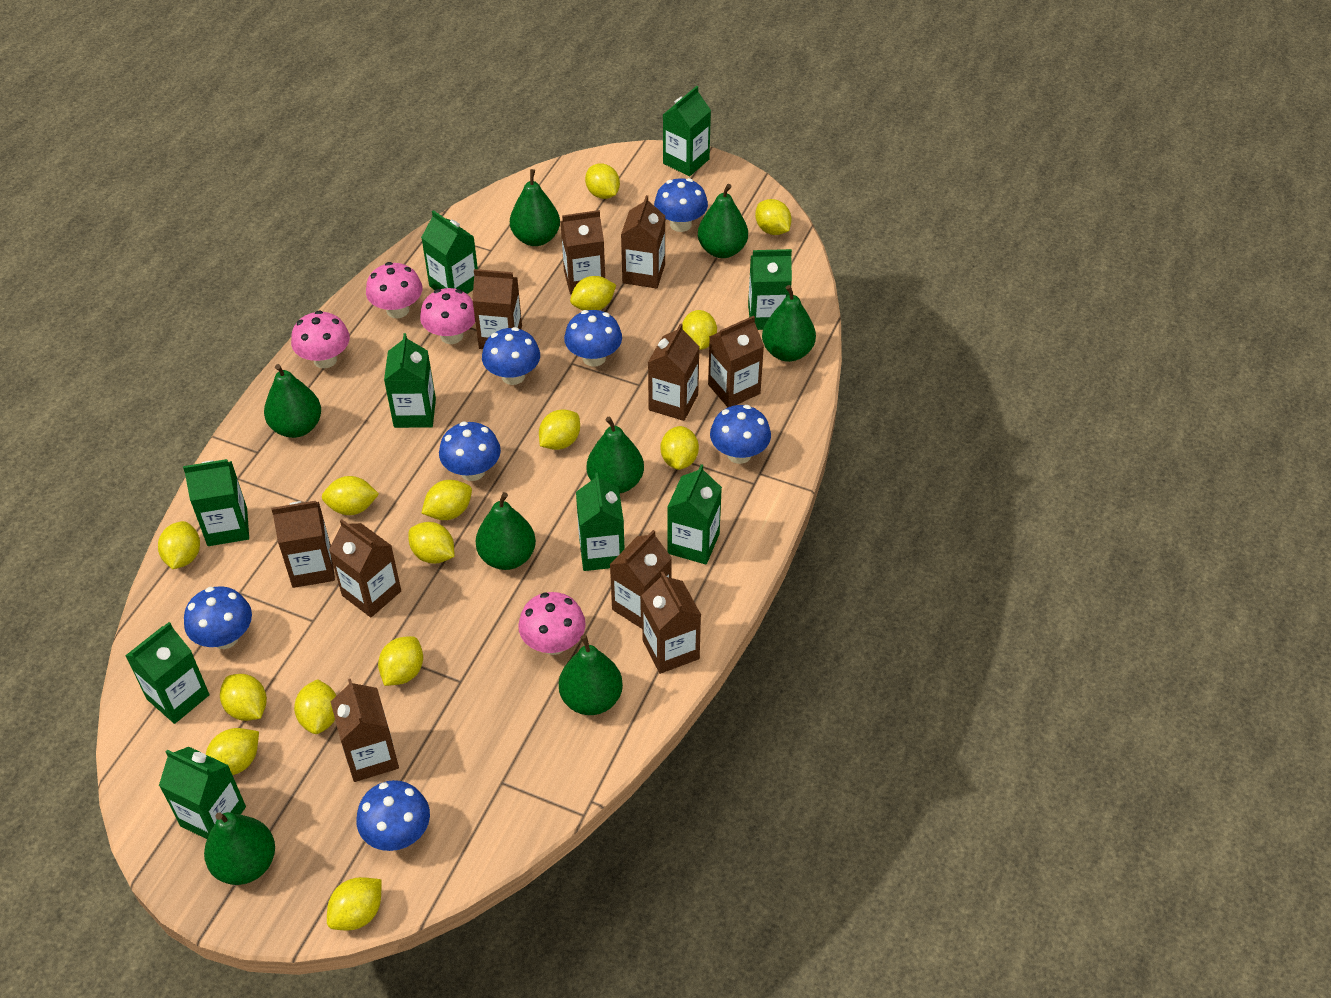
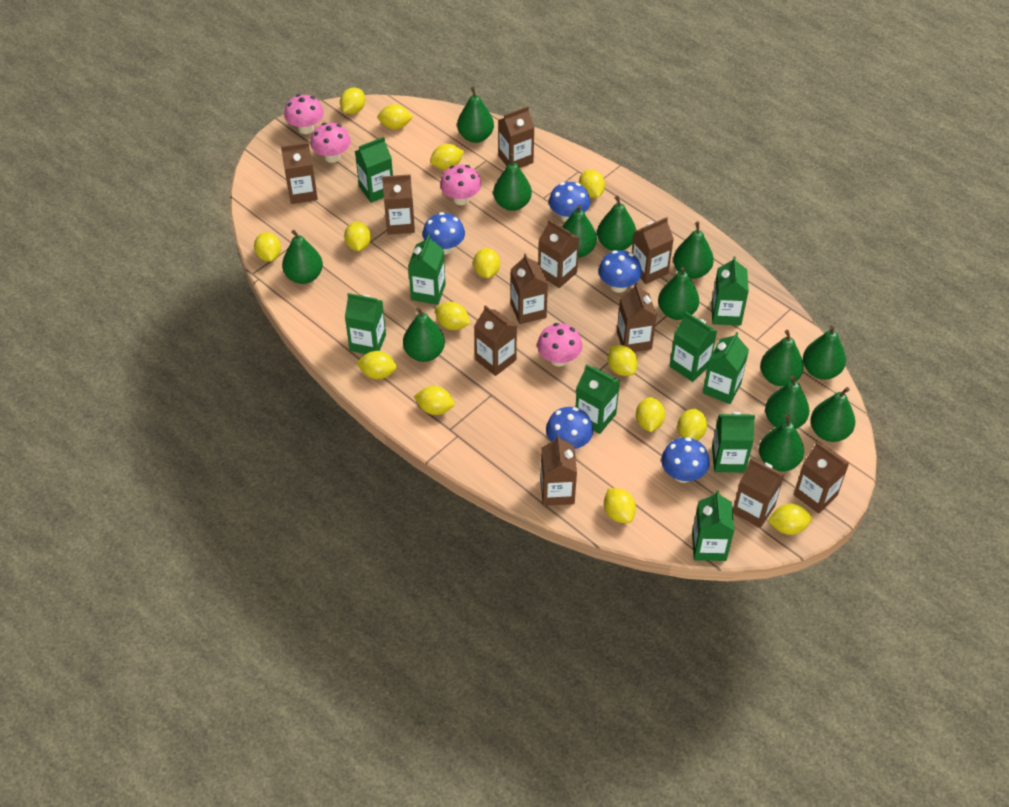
blue mushroom: 7 -> 5
brown carton: 10 -> 11
green pear: 8 -> 13

